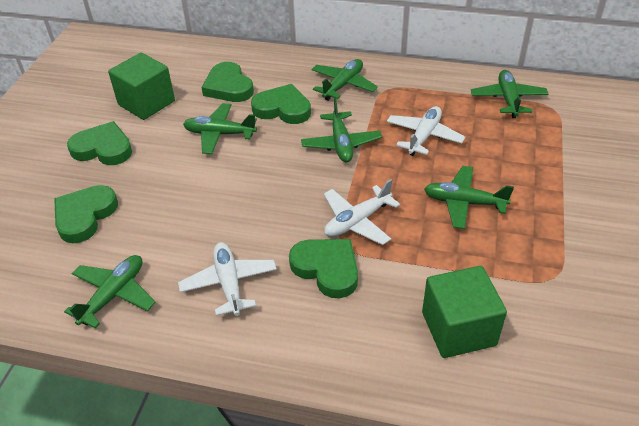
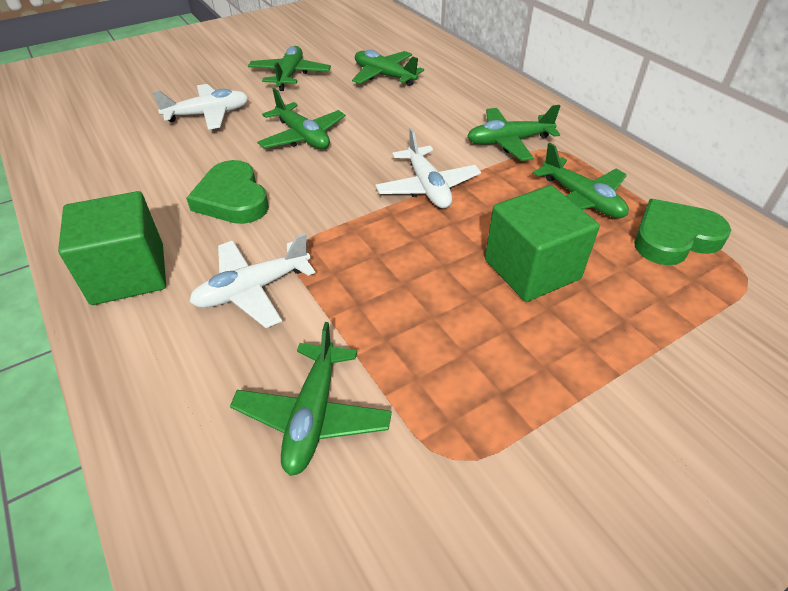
green heart: 5 -> 2

